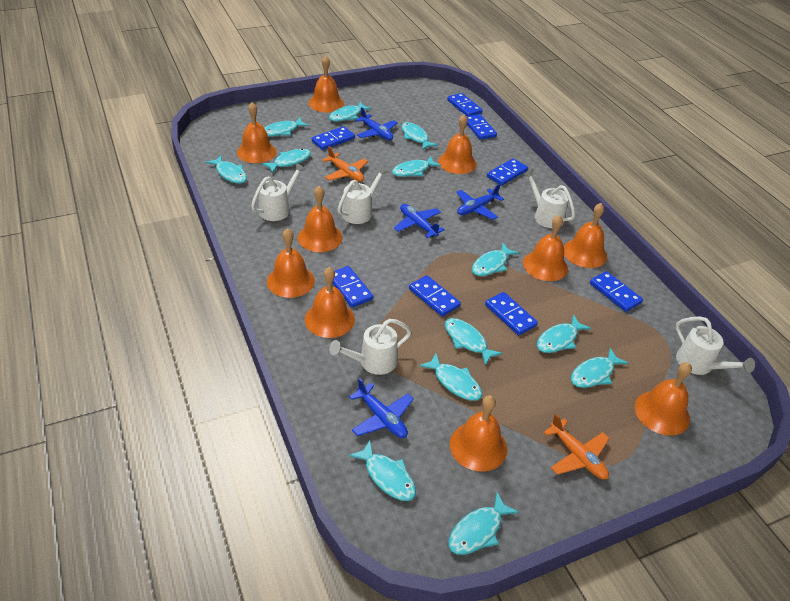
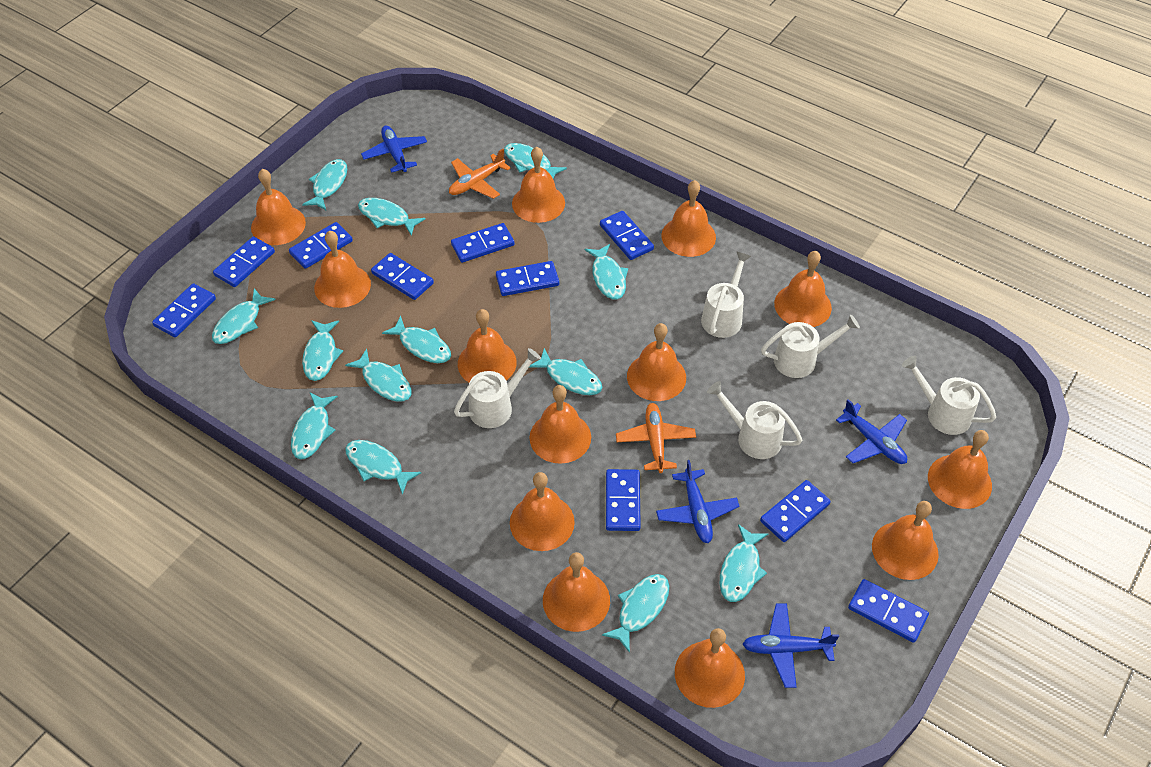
blue domino: 8 -> 10
orange bell: 10 -> 13

